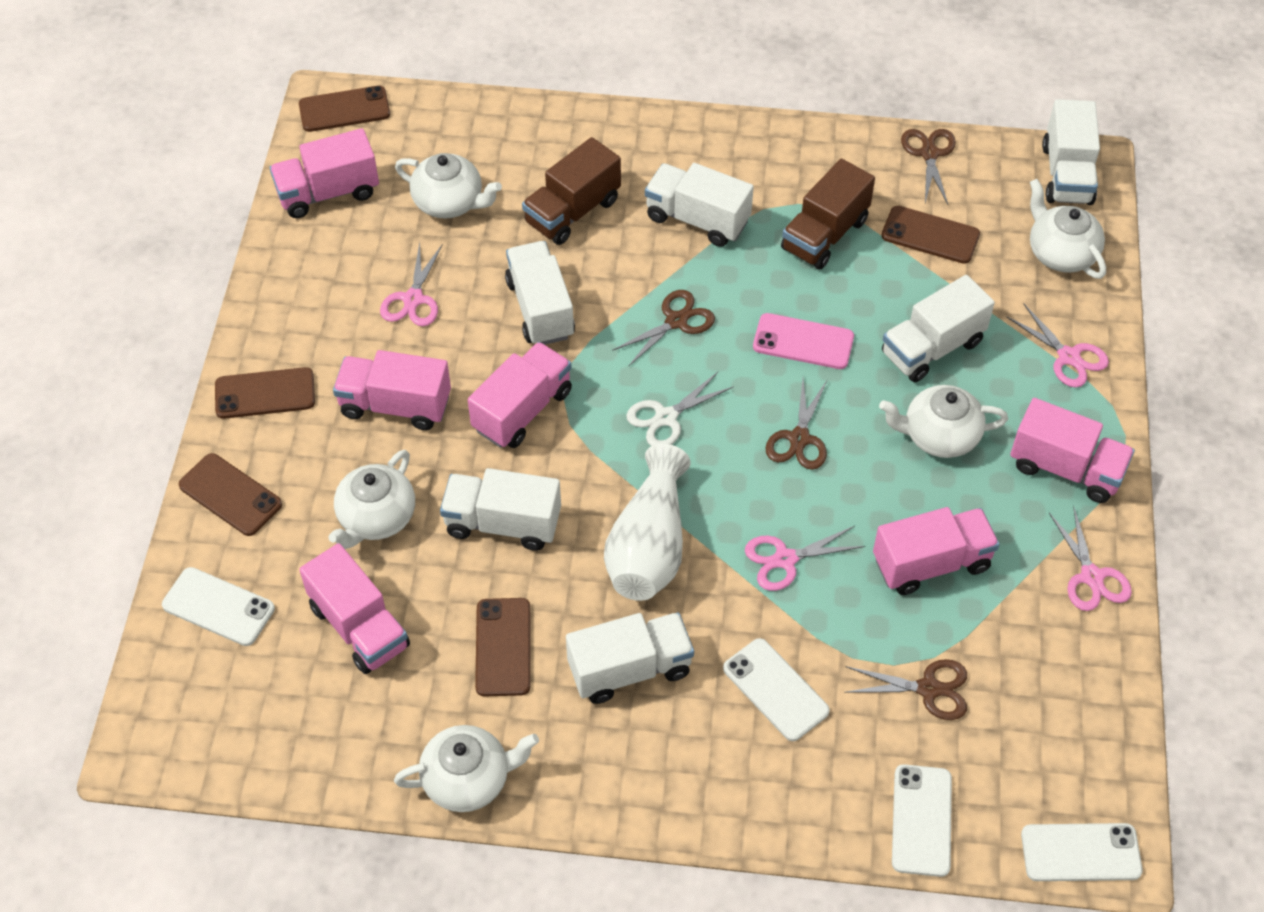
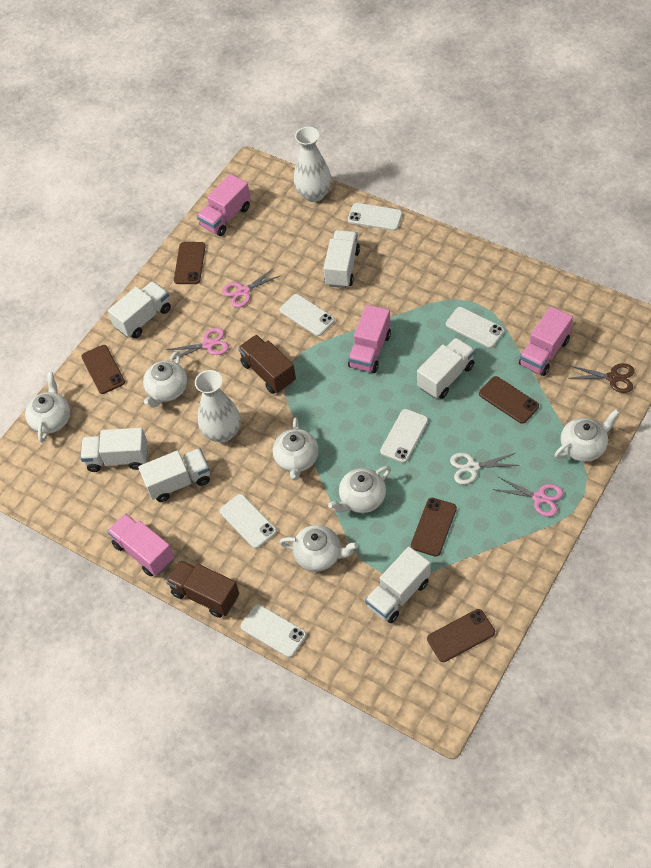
brown scissors: 4 -> 1
pink phone: 1 -> 0
pink scissors: 4 -> 3
pink truck: 6 -> 4
white phone: 4 -> 6
white teapot: 5 -> 6
white vase: 1 -> 2

